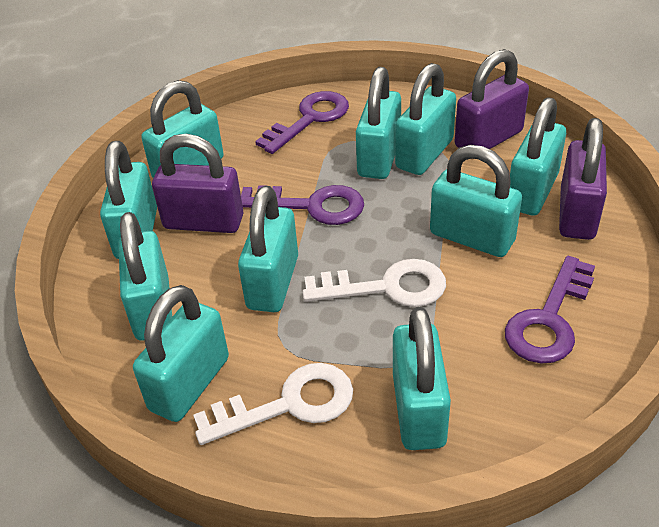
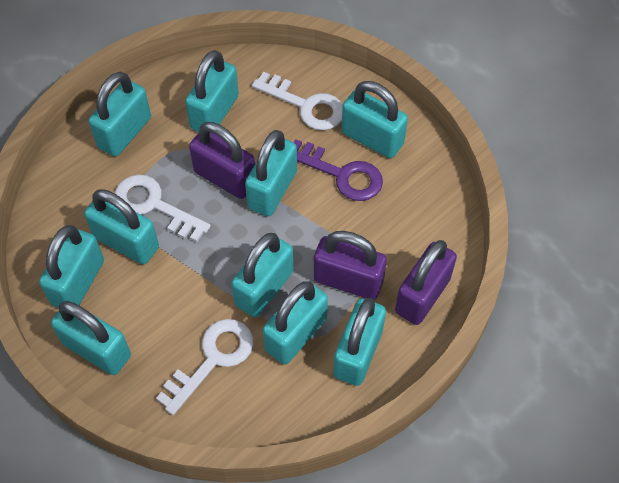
purple key: 3 -> 1
white key: 2 -> 3

